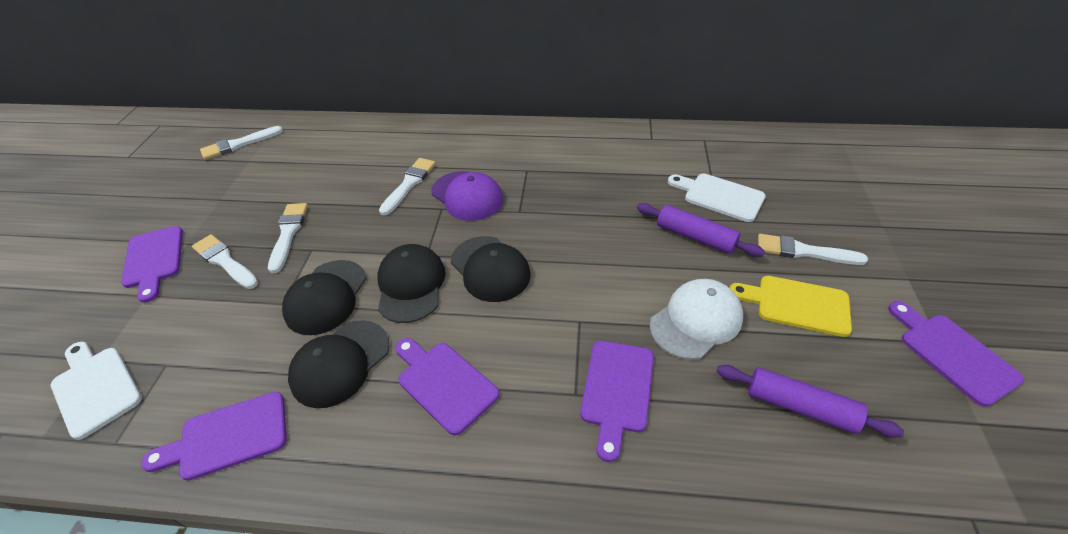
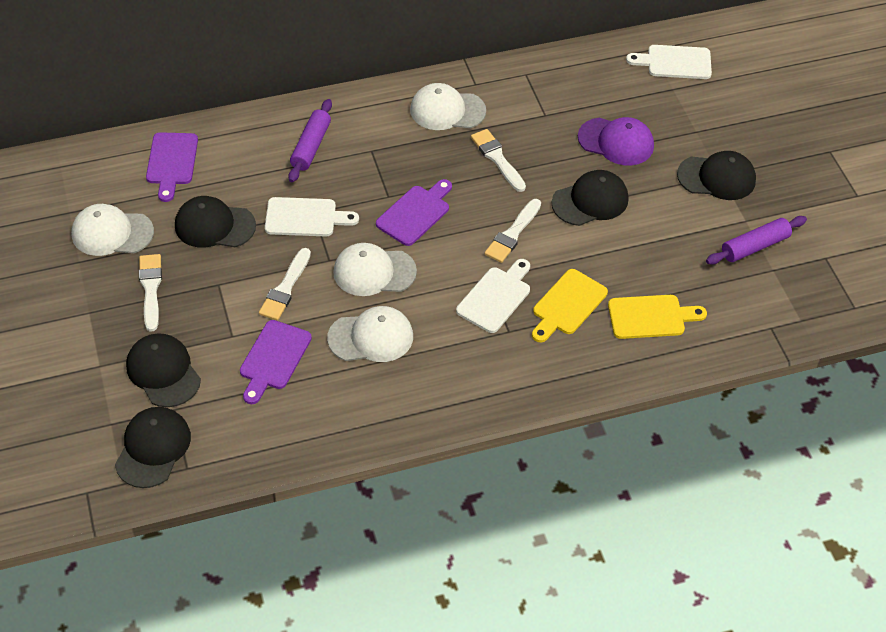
black cap: 4 -> 5
purple cutting board: 5 -> 3
white brush: 5 -> 4
white cap: 1 -> 4
white cutting board: 2 -> 3
yellow cutting board: 1 -> 2

